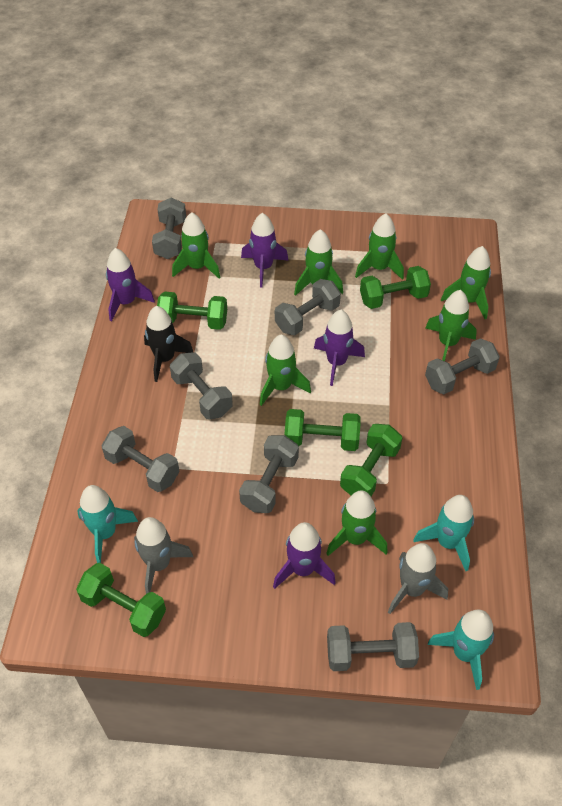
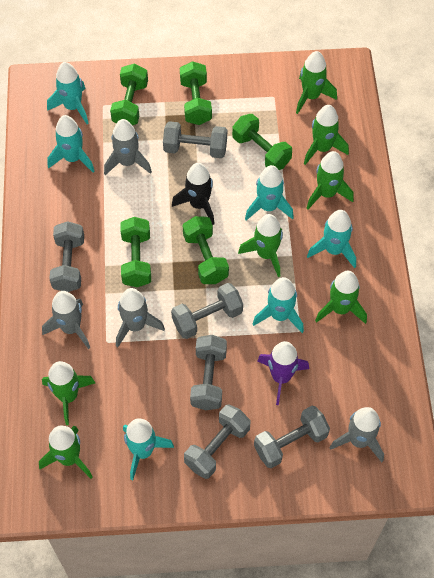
grey dumbbell: 7 -> 6
grey rocket: 2 -> 4
purple rocket: 4 -> 1
turquoise rocket: 3 -> 6

